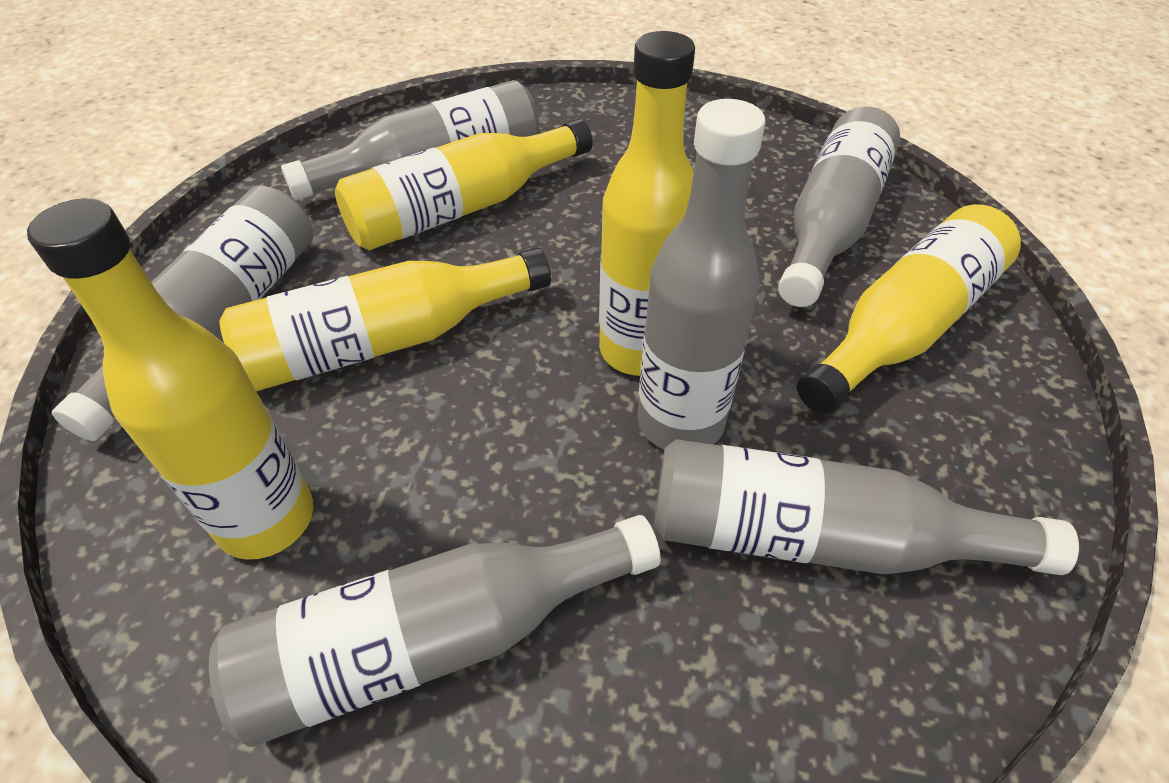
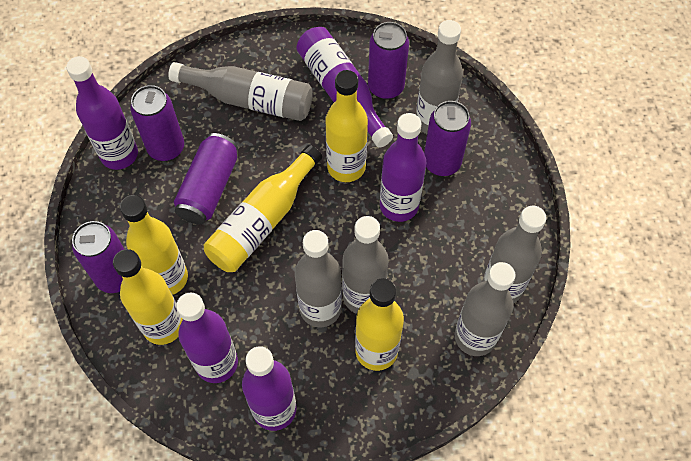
purple bottle: 0 -> 5
purple can: 0 -> 5

